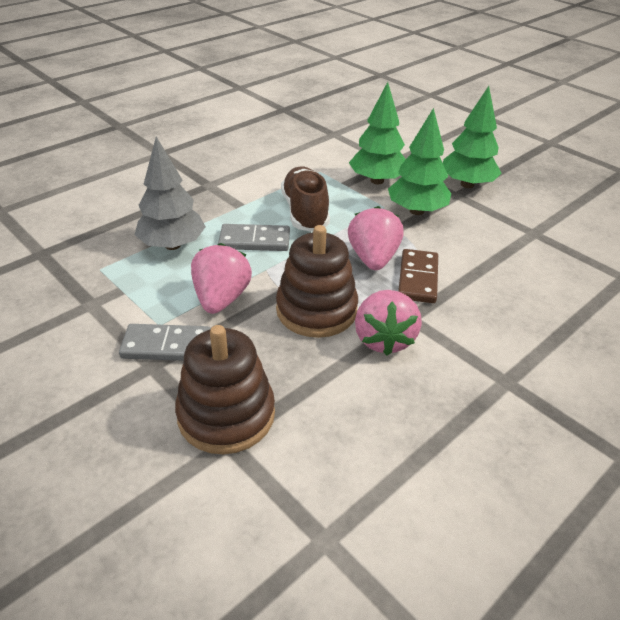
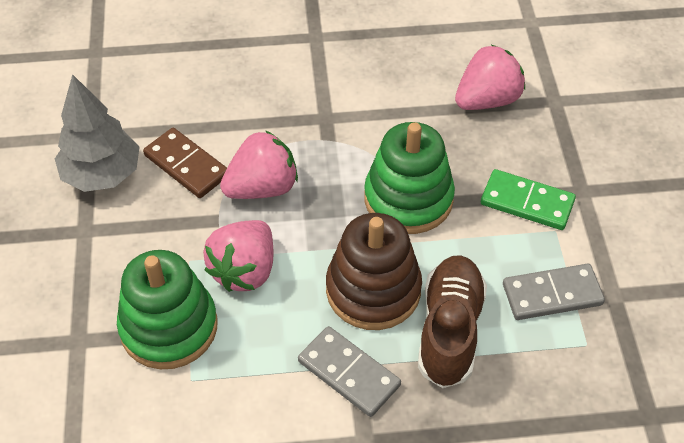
brown stacking toy: 2 -> 1
green domino: 0 -> 1
green stacking toy: 0 -> 2
green tree: 3 -> 0

